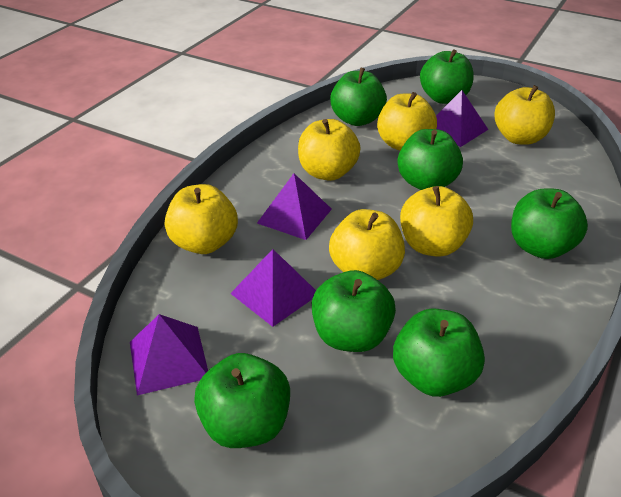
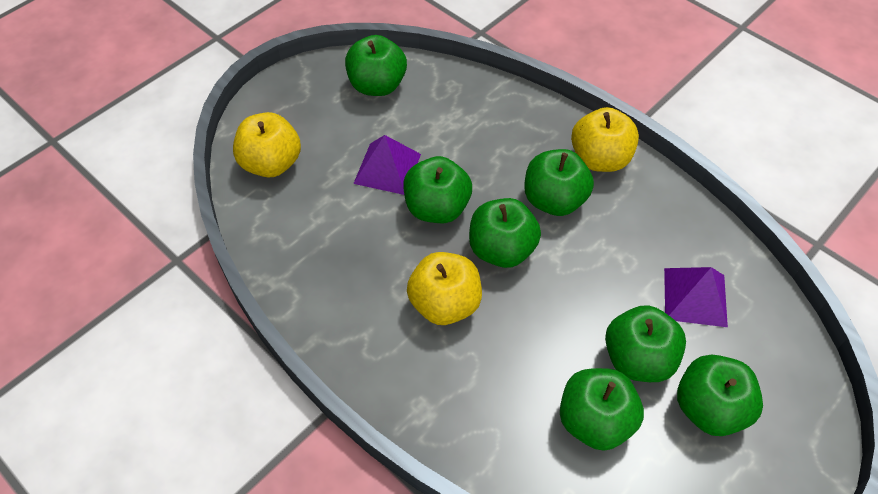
purple pyramid: 4 -> 2
yellow apple: 6 -> 3

